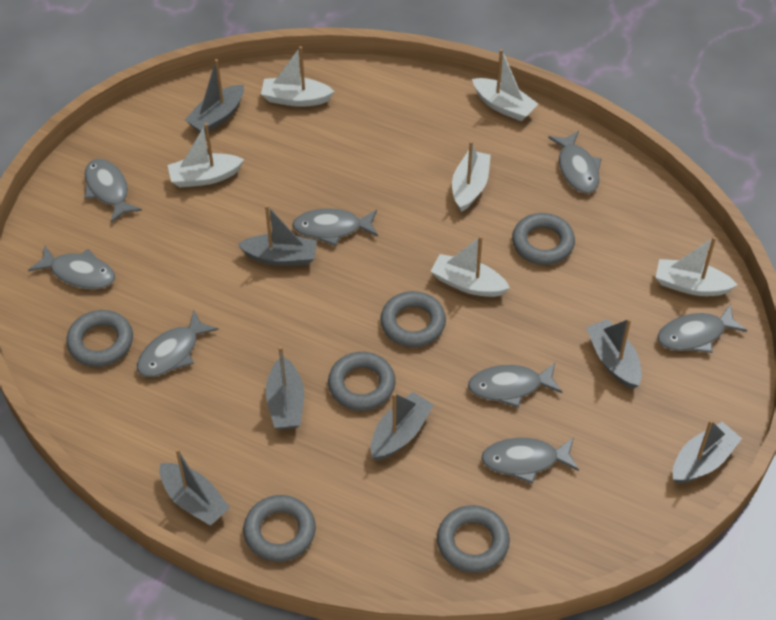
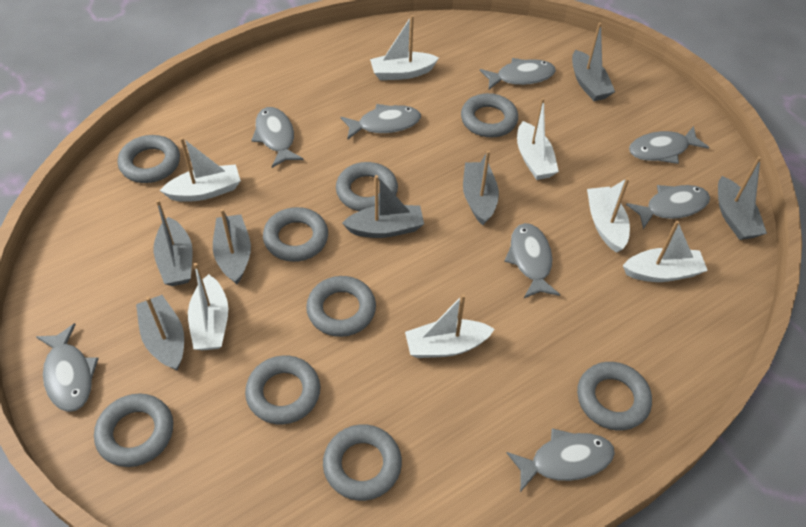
grey ring: 6 -> 9
white boat: 6 -> 7

